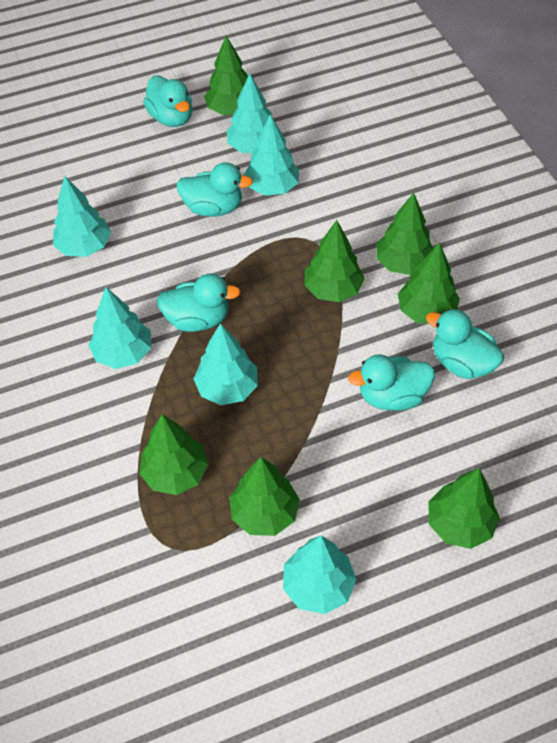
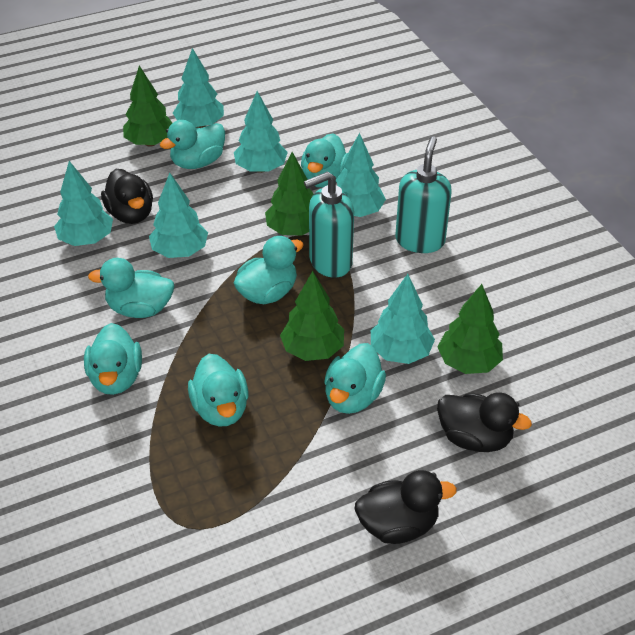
black duck: 0 -> 3
green tree: 7 -> 4
turquoise duck: 5 -> 7
turquoise soap dispenser: 0 -> 2

